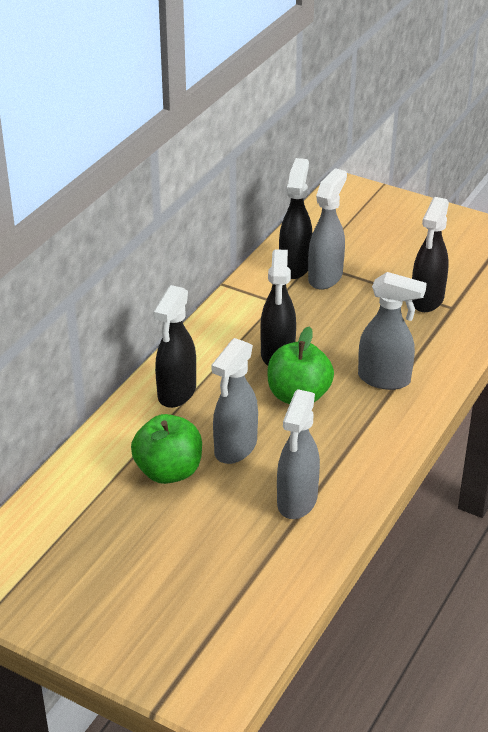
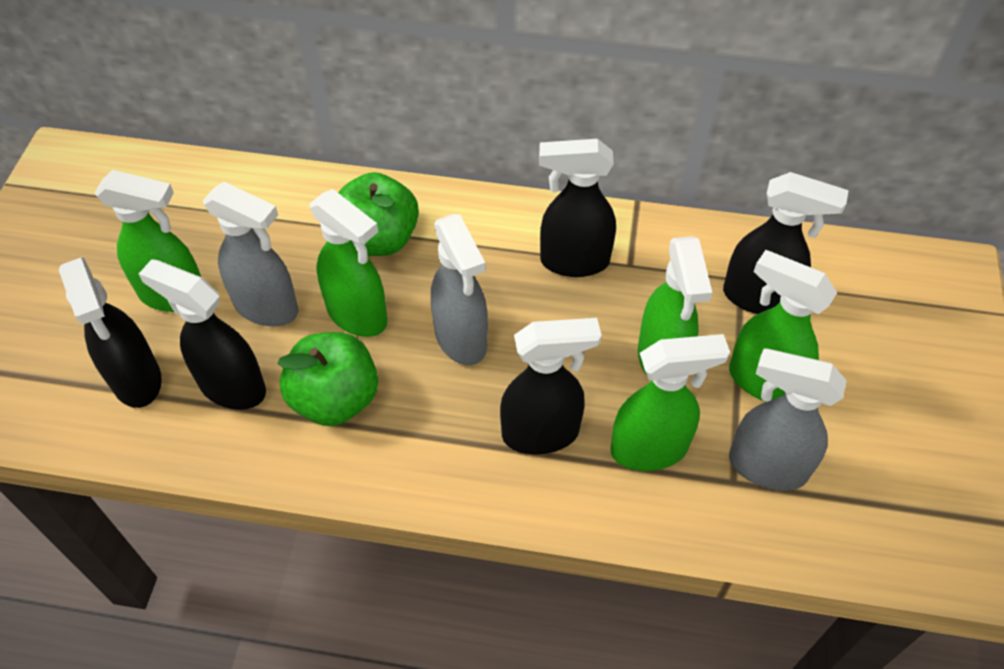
black spray bottle: 4 -> 5
green spray bottle: 0 -> 5
grey spray bottle: 4 -> 3

